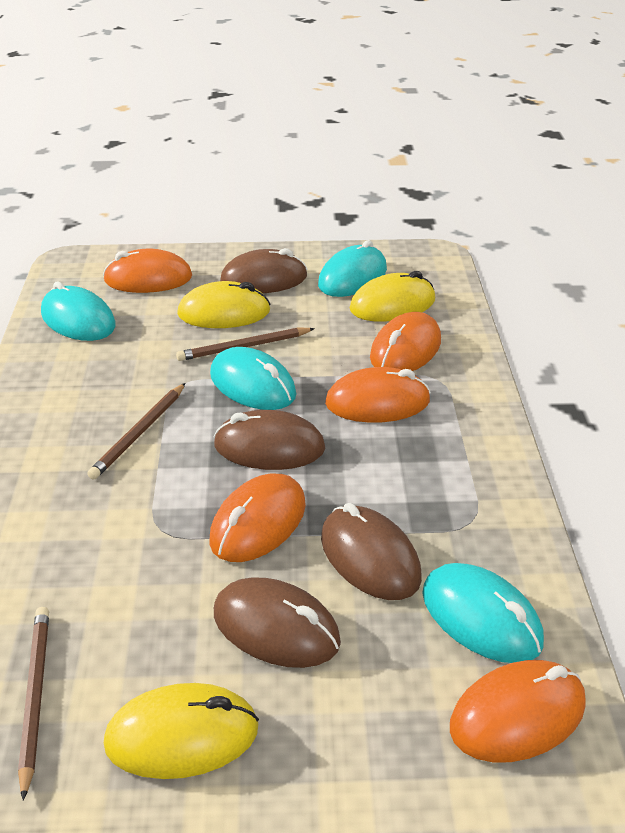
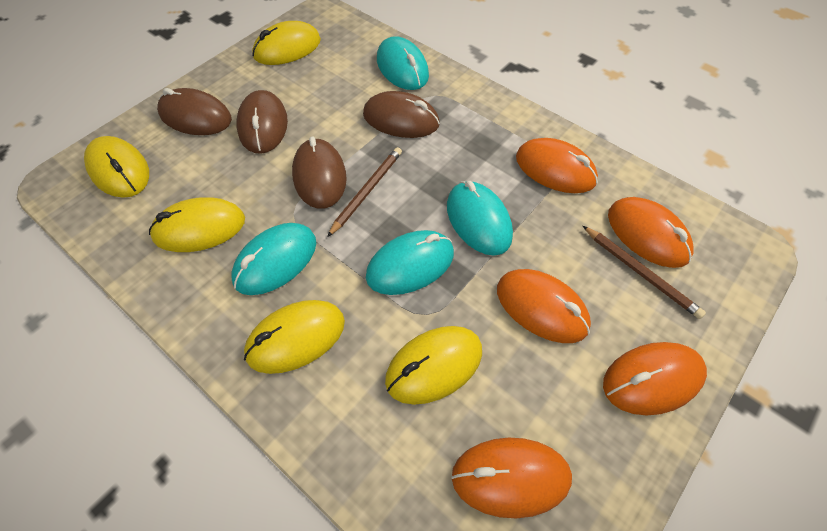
brown pencil: 3 -> 2
yellow mouse: 3 -> 5

